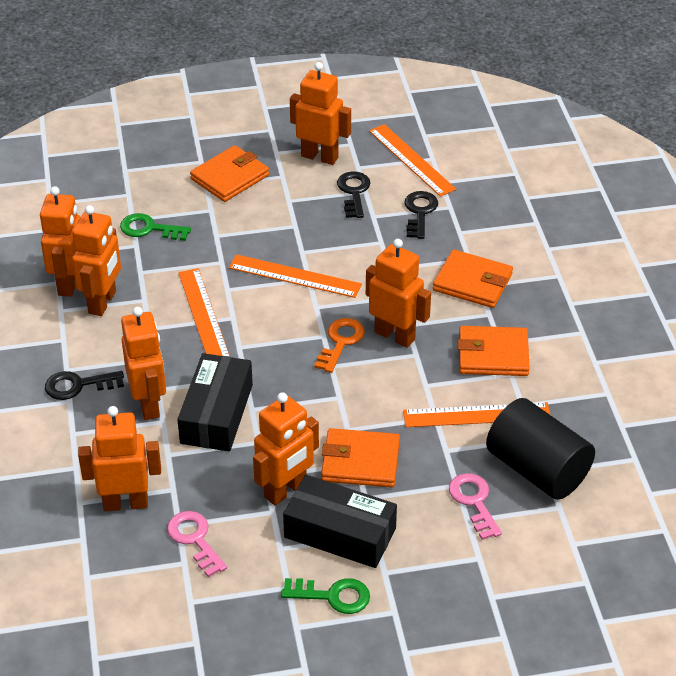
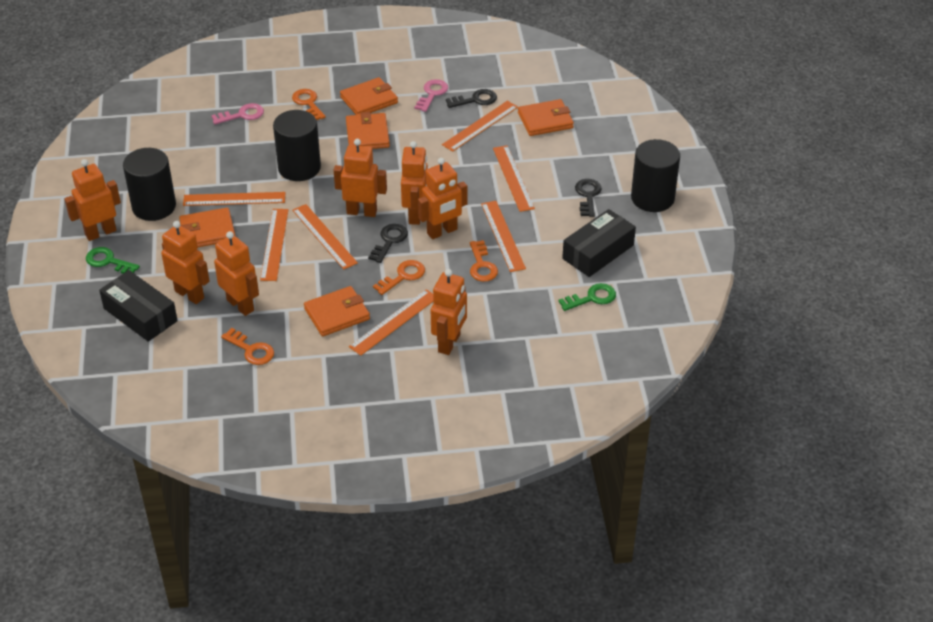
black cylinder: 1 -> 3
orange key: 1 -> 4
orange ruler: 4 -> 7
orange wallet: 4 -> 5

